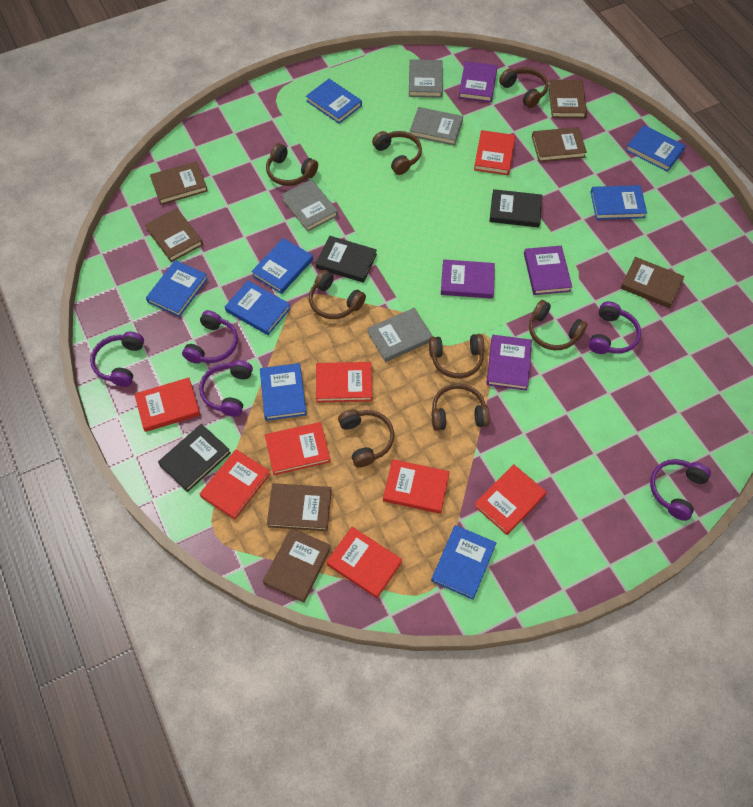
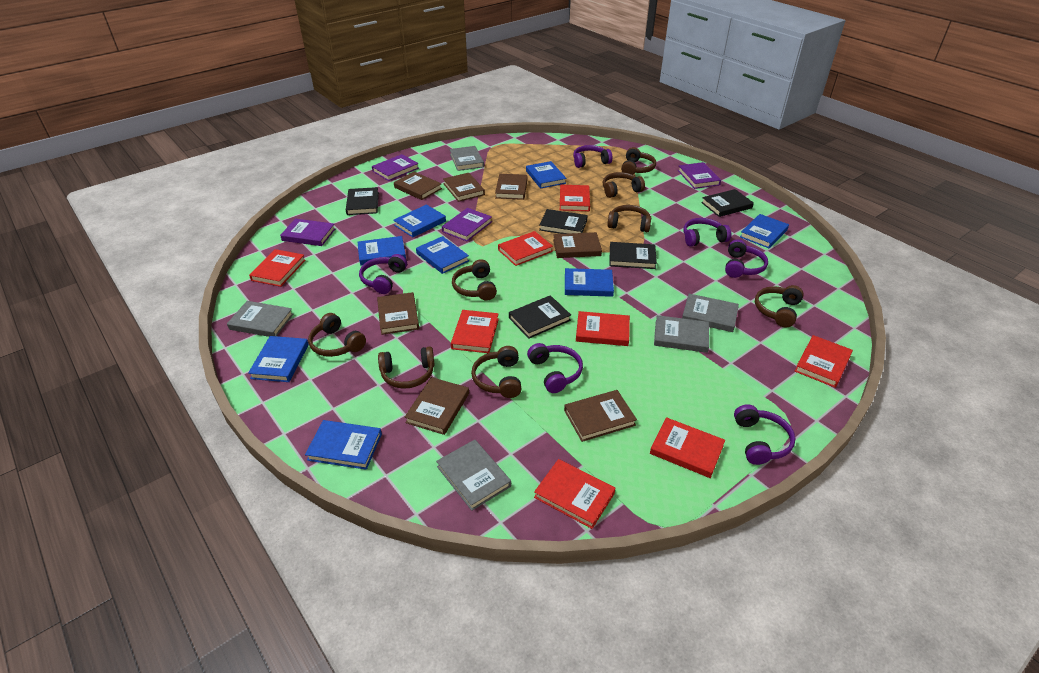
black book: 3 -> 5
grey book: 4 -> 5
purple headphones: 5 -> 6

